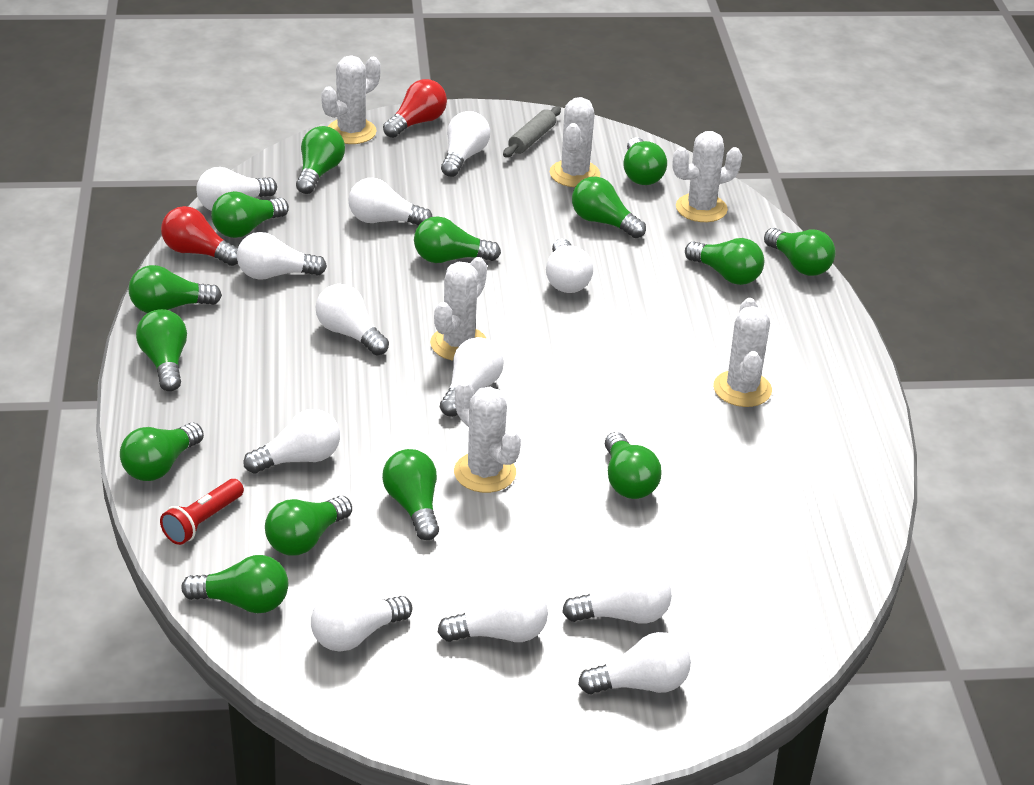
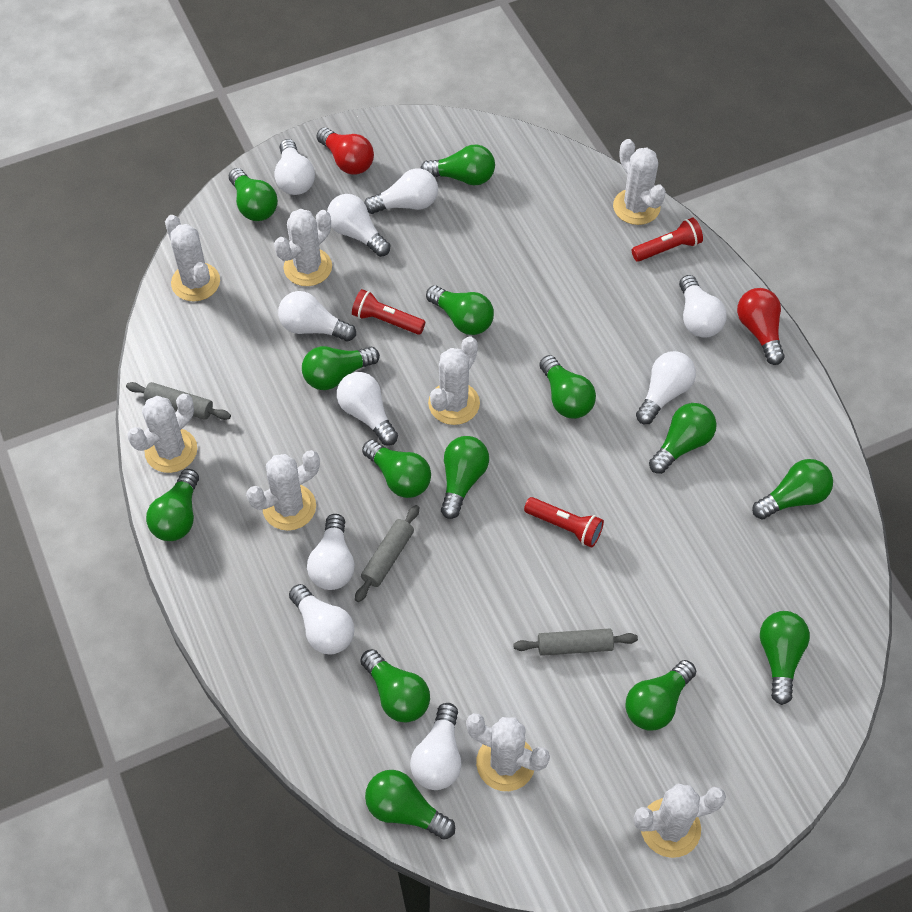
grey rolling pin: 1 -> 3
red flashlight: 1 -> 3
white cactus: 6 -> 8
white light bulb: 12 -> 10

